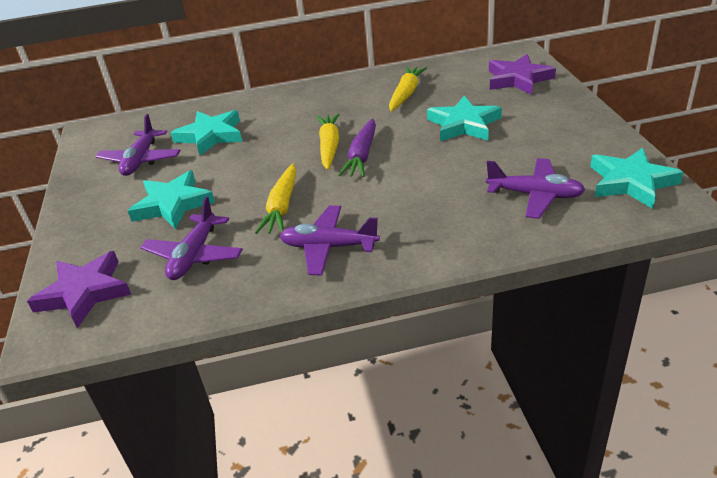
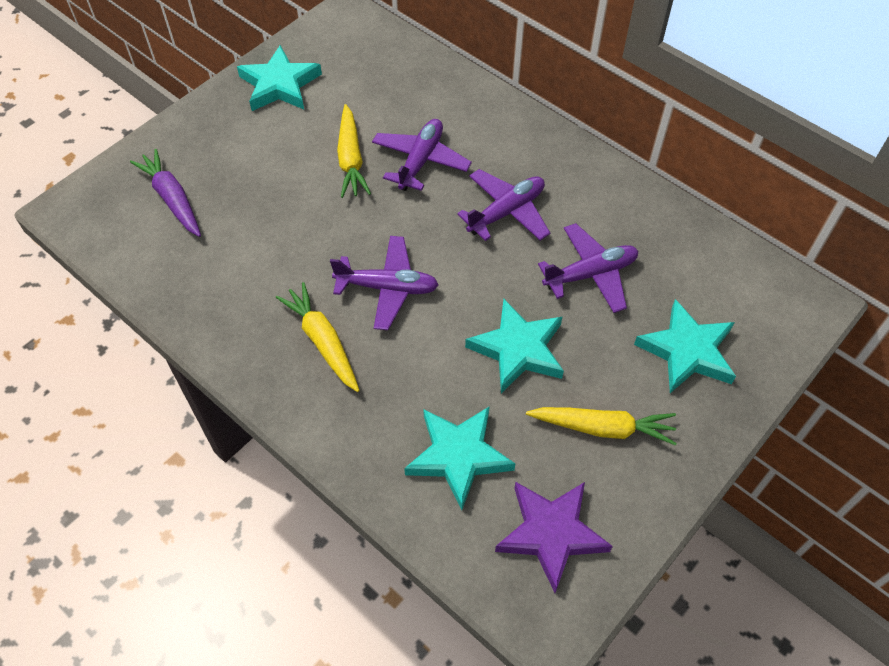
purple star: 2 -> 1

